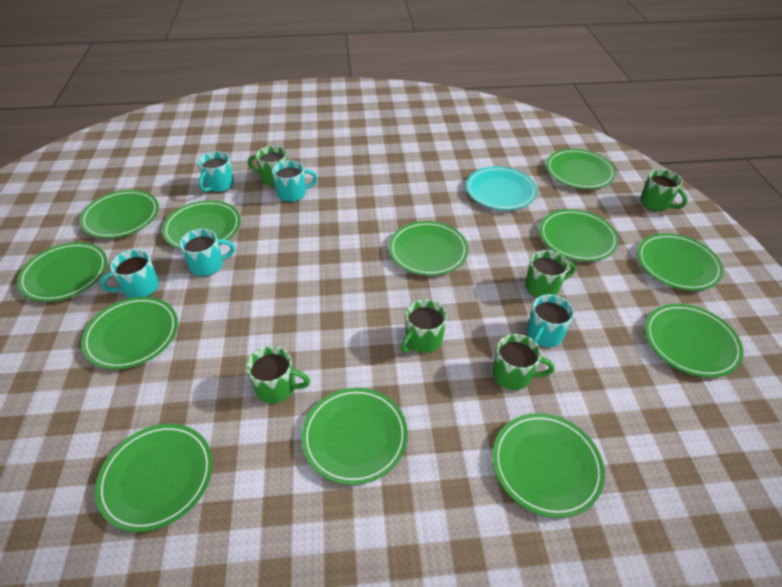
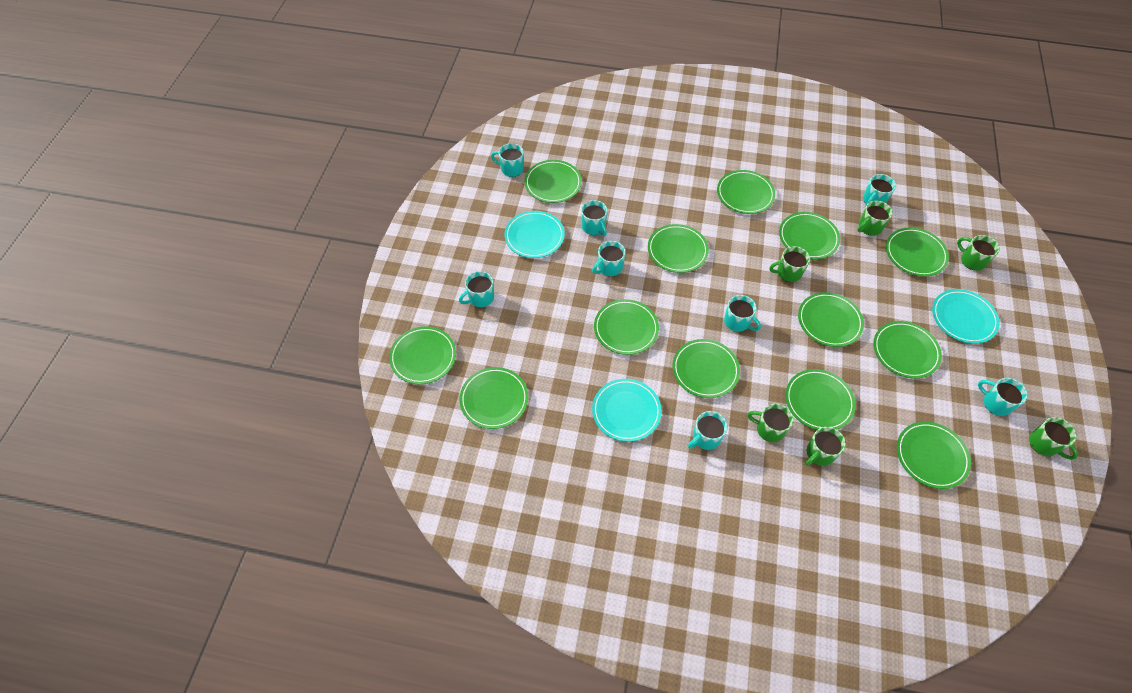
green plate: 12 -> 13
turquoise mug: 5 -> 8
turquoise plate: 1 -> 3

